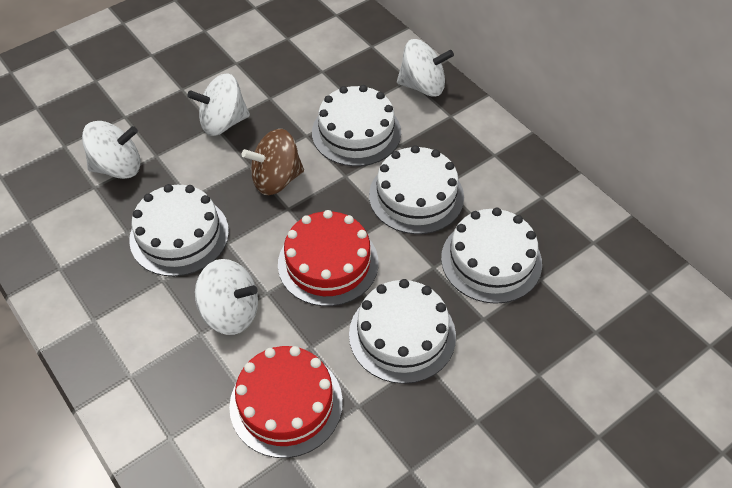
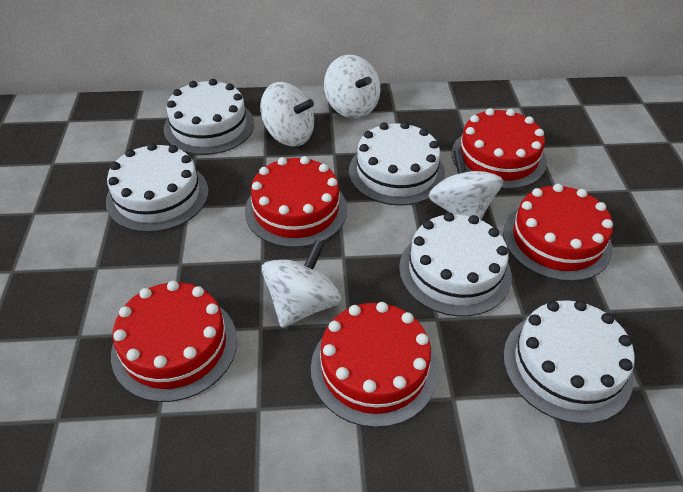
brown spinning top: 1 -> 0
red cake: 2 -> 5

